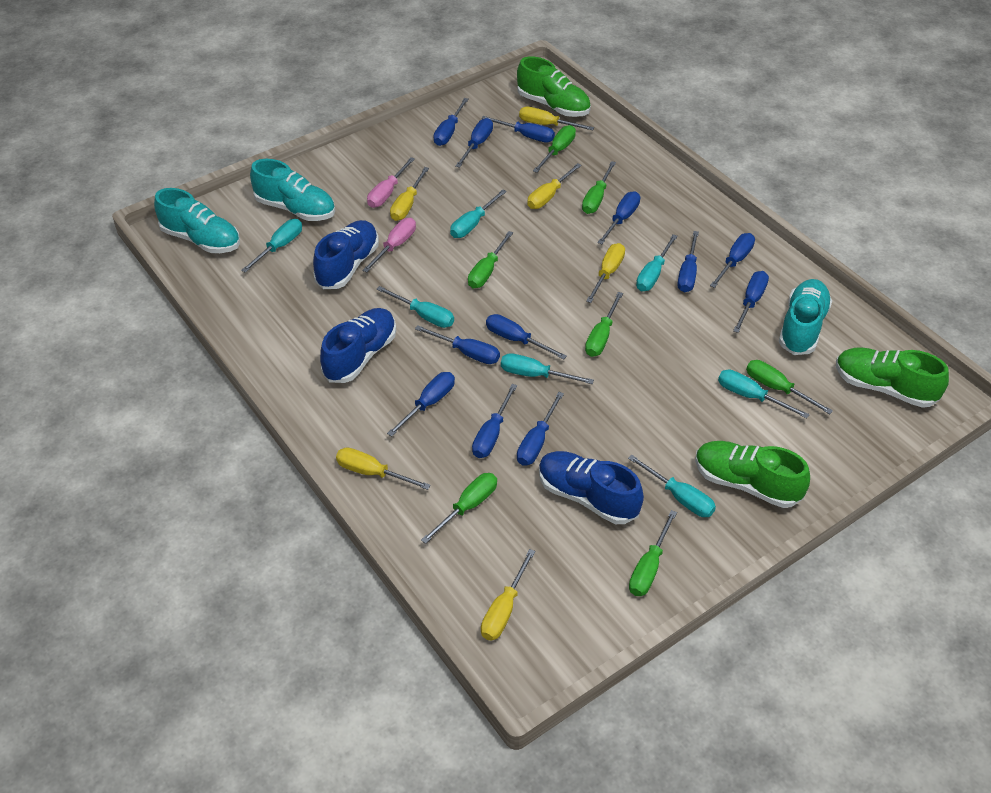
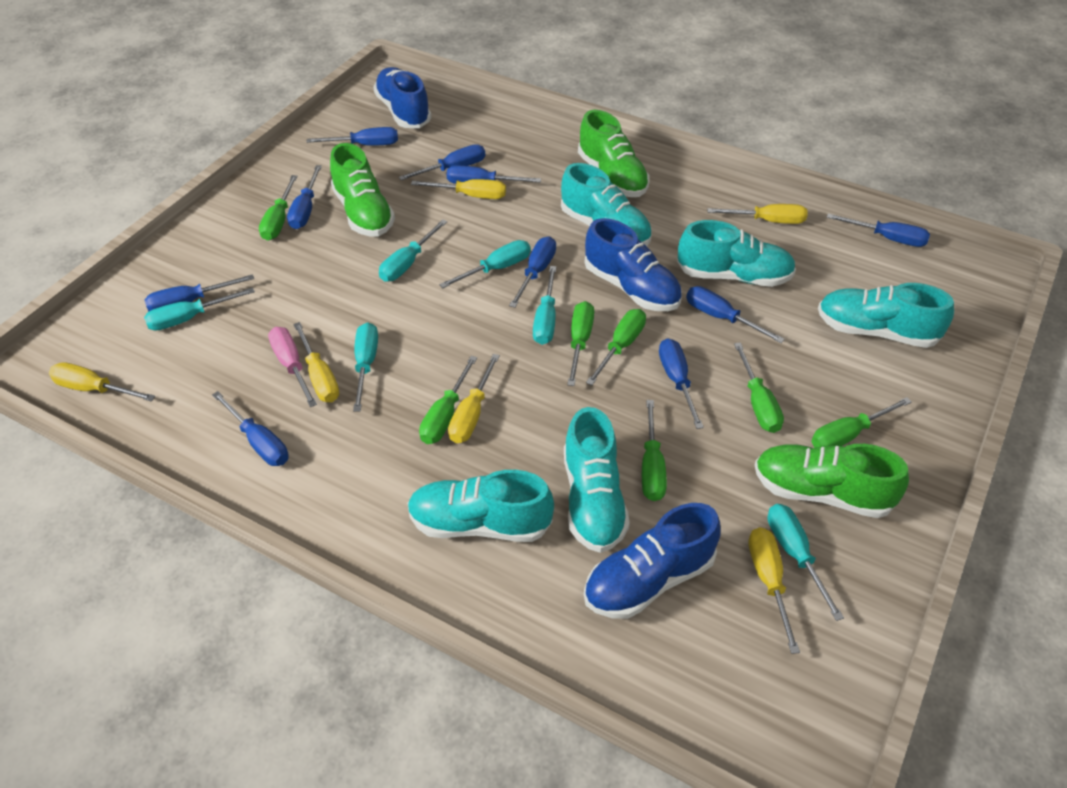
blue screwdriver: 12 -> 10
pink screwdriver: 2 -> 1
turquoise screwdriver: 7 -> 6
turquoise shoe: 3 -> 5

